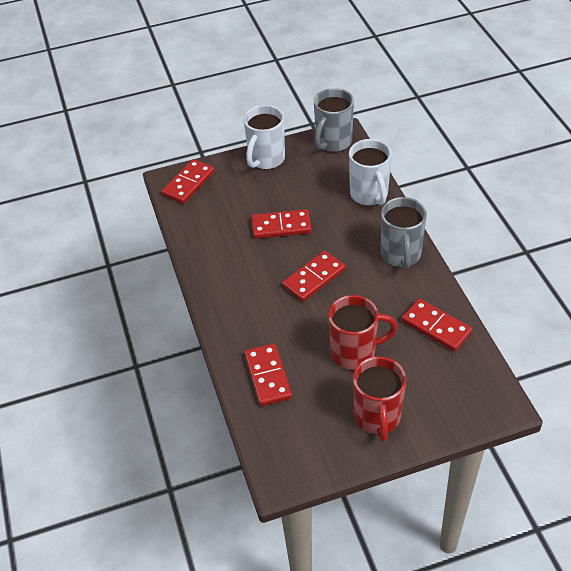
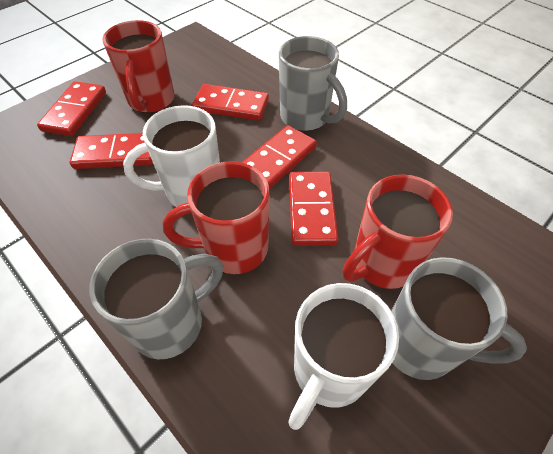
grey mug: 2 -> 3
red mug: 2 -> 3

